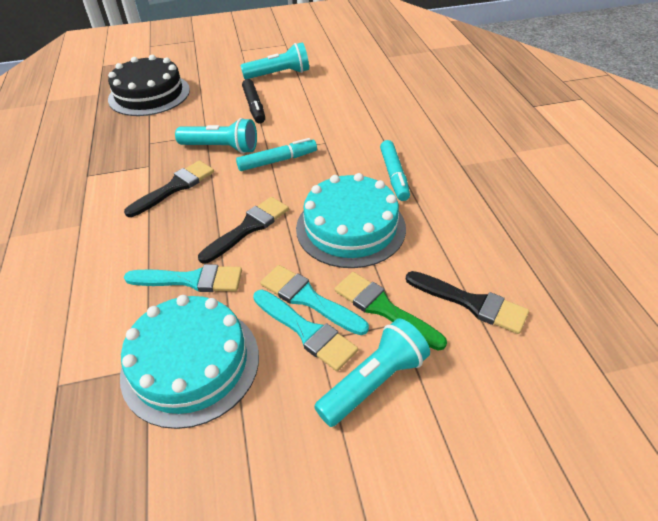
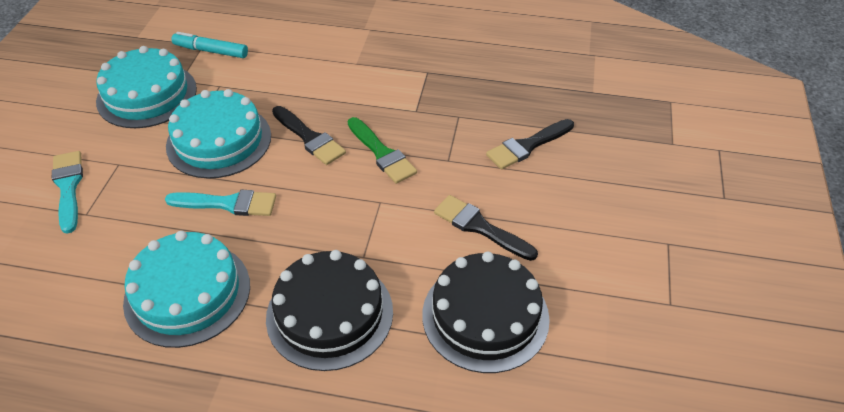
black cake: 1 -> 2
black marker: 1 -> 0
turquoise brush: 3 -> 2
turquoise cake: 2 -> 3
turquoise flashlight: 3 -> 0
turquoise marker: 2 -> 1

